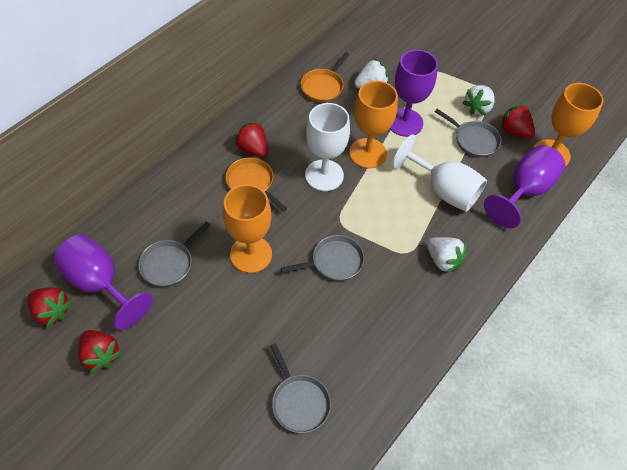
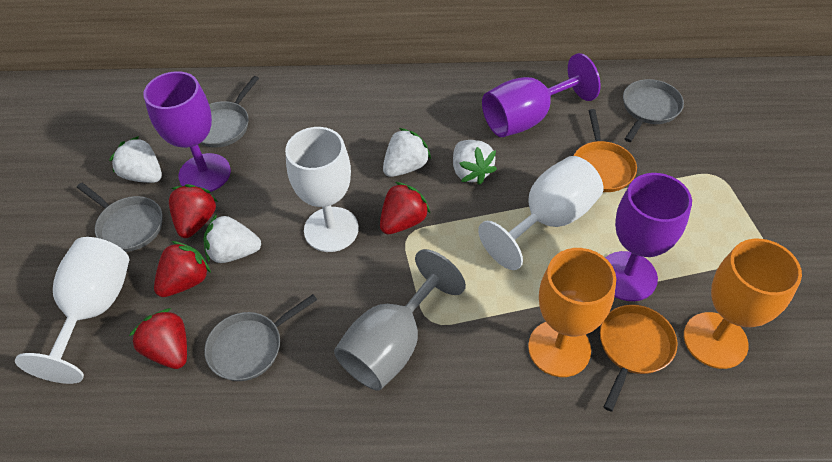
grey goblet: 0 -> 1
orange goblet: 3 -> 2
white goblet: 2 -> 3
white strawberry: 3 -> 4

